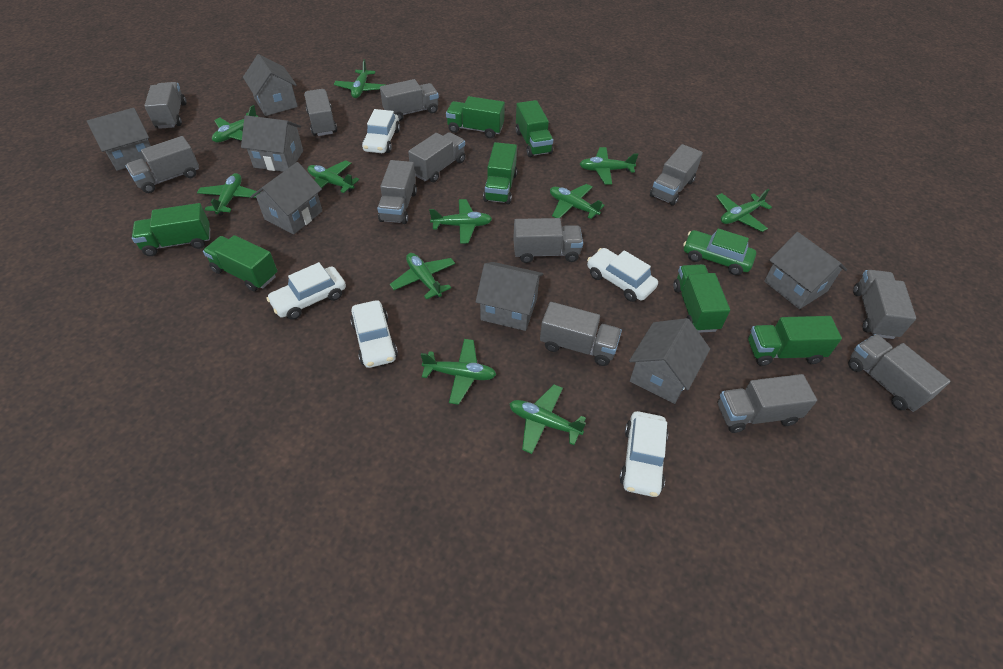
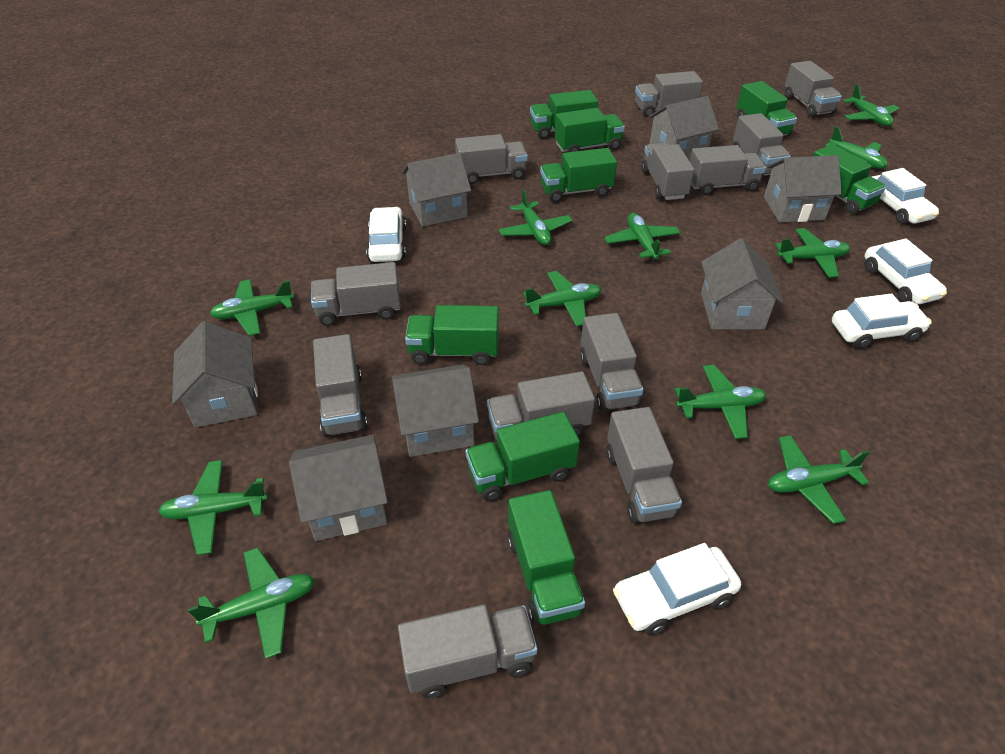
green car: 1 -> 0
green truck: 7 -> 8

